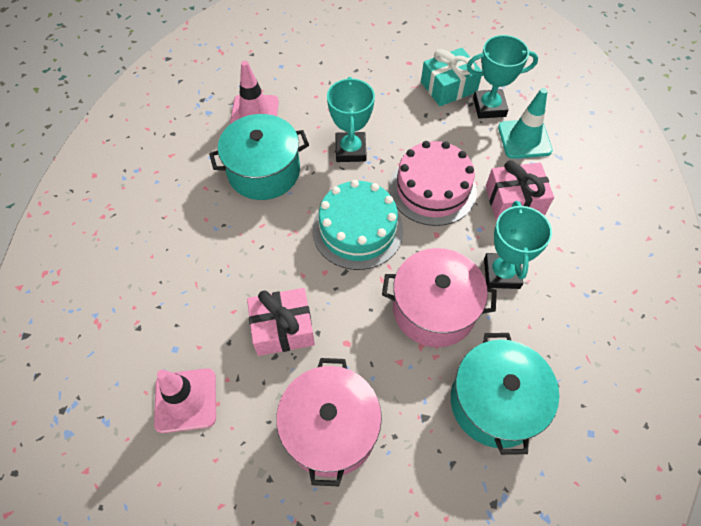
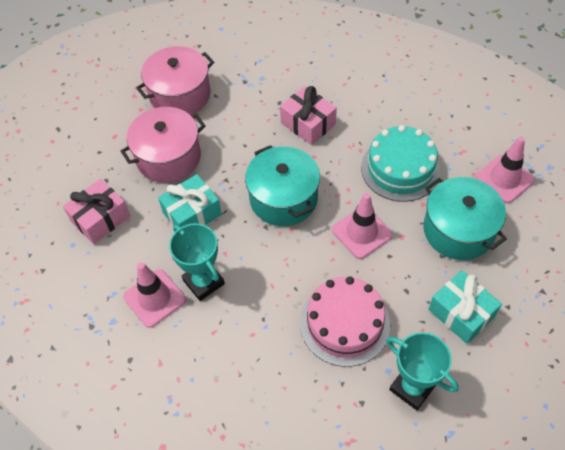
pink traffic cone: 2 -> 3
turquoise gift: 1 -> 2
turquoise traffic cone: 1 -> 0
turquoise trophy: 3 -> 2

